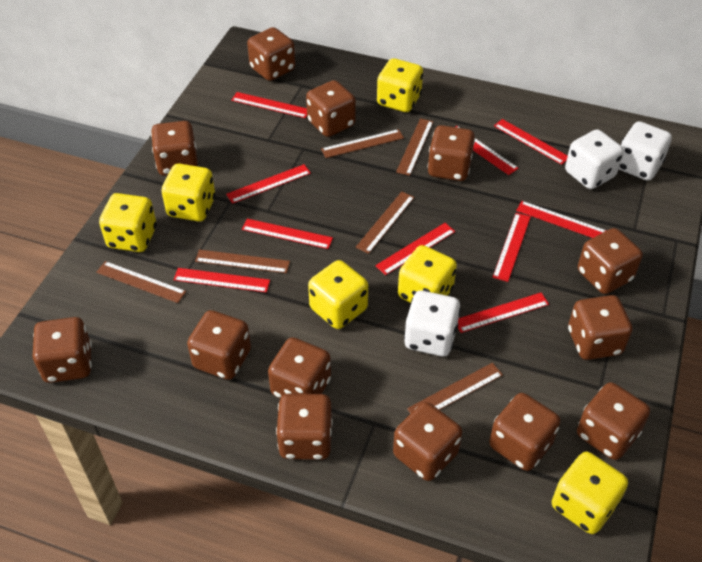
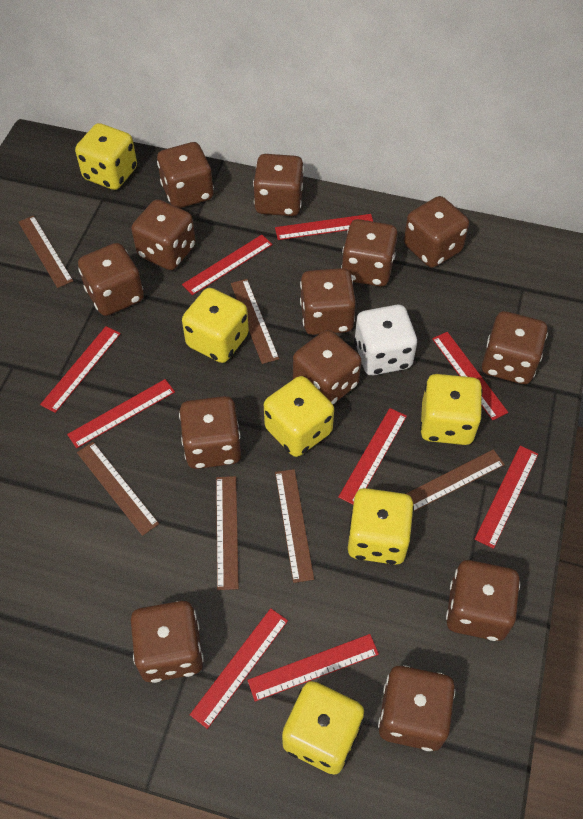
red ruler: 10 -> 9
white dice: 3 -> 1

